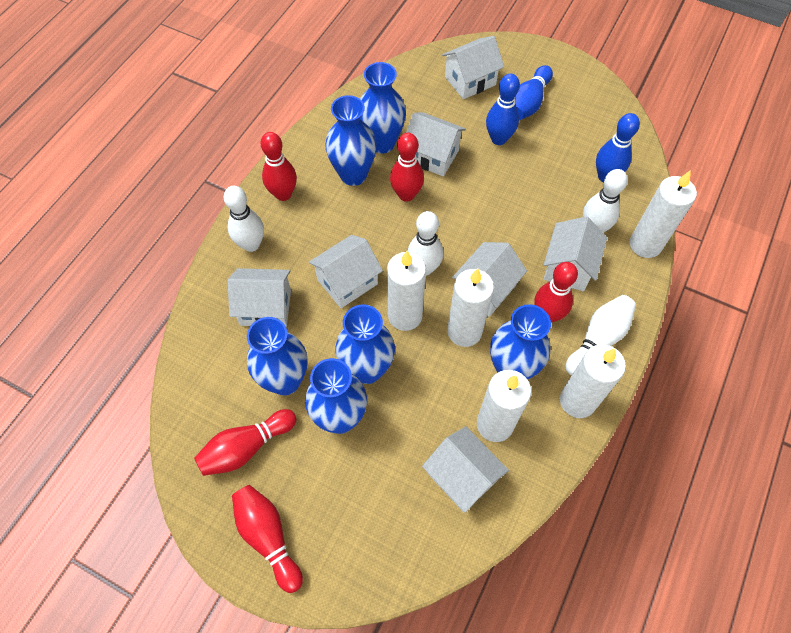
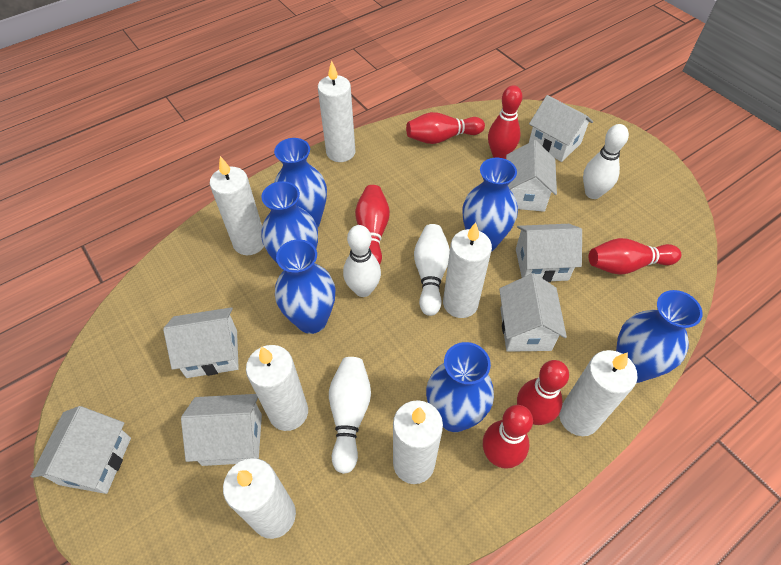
blue bowling pin: 3 -> 0
red bowling pin: 5 -> 6
white candle: 5 -> 7

